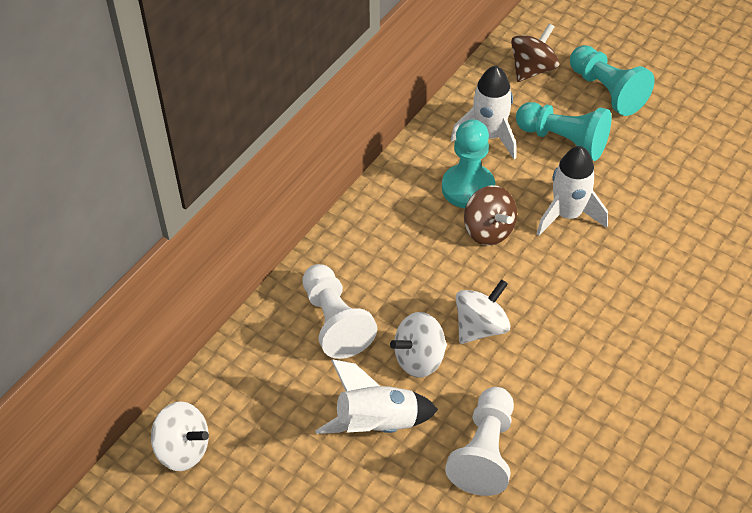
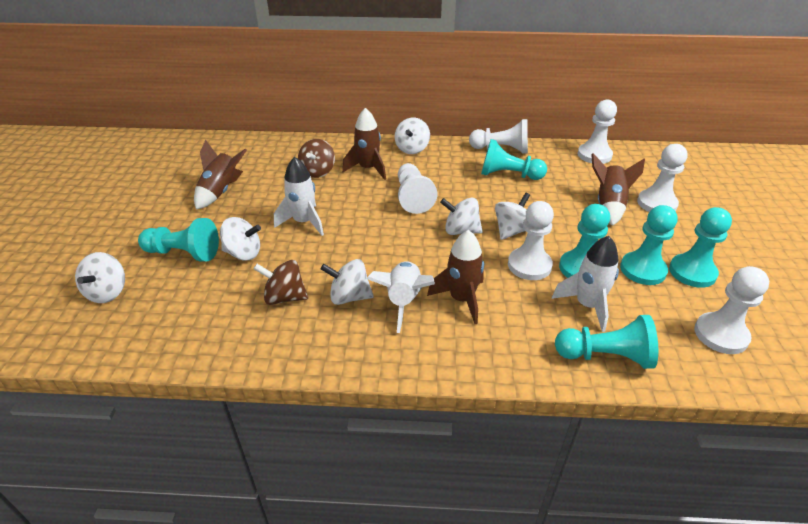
brown rocket: 0 -> 4
turquoise pawn: 3 -> 6
white pawn: 2 -> 6
white spinning top: 3 -> 6

